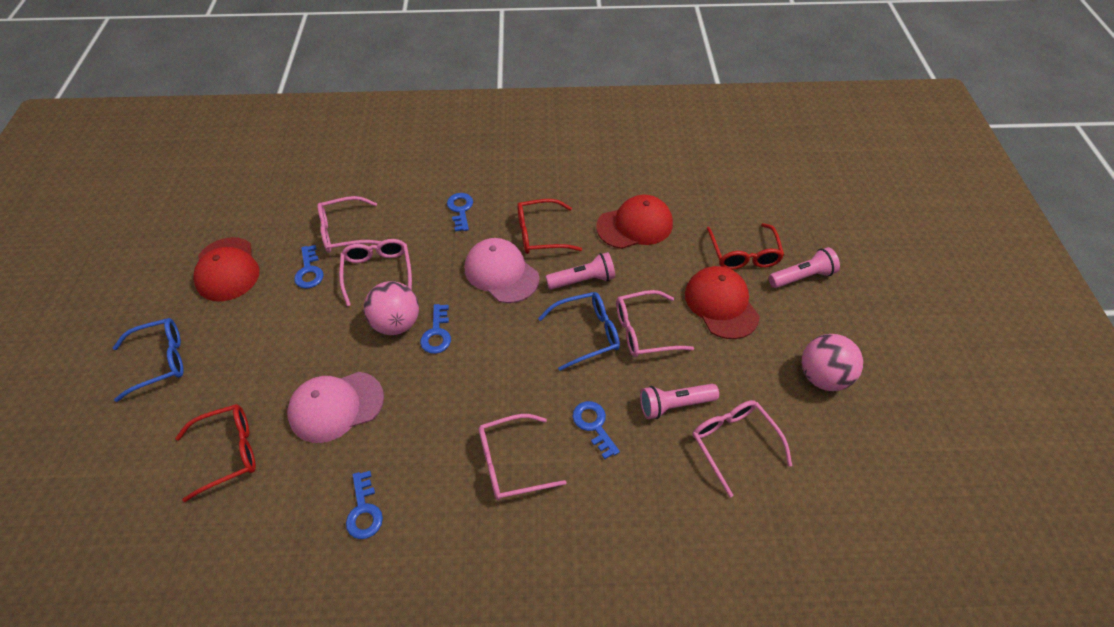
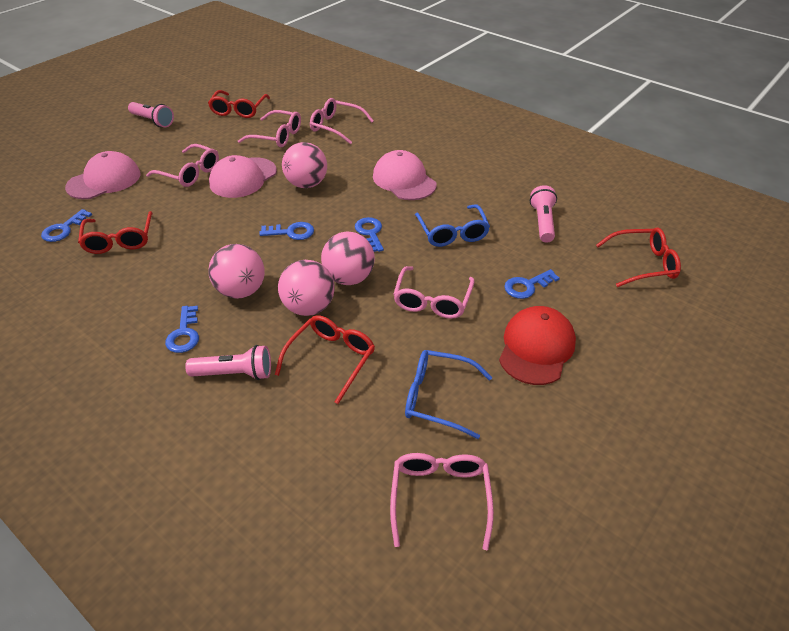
pink ball: 2 -> 4
pink cap: 2 -> 3
red cap: 3 -> 1
red glasses: 3 -> 4

